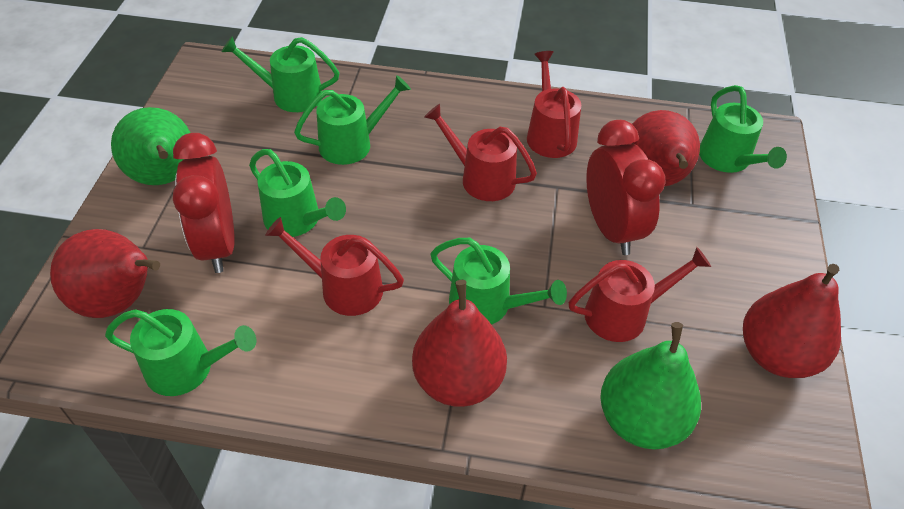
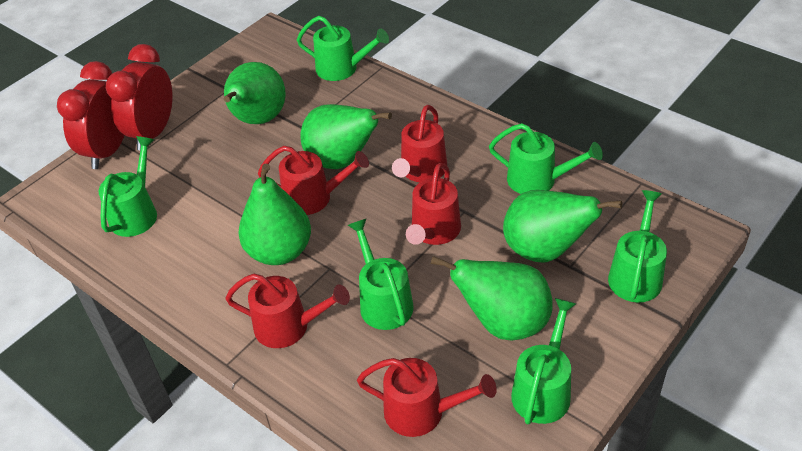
green pear: 2 -> 5
red pear: 4 -> 0
red watering can: 4 -> 5

